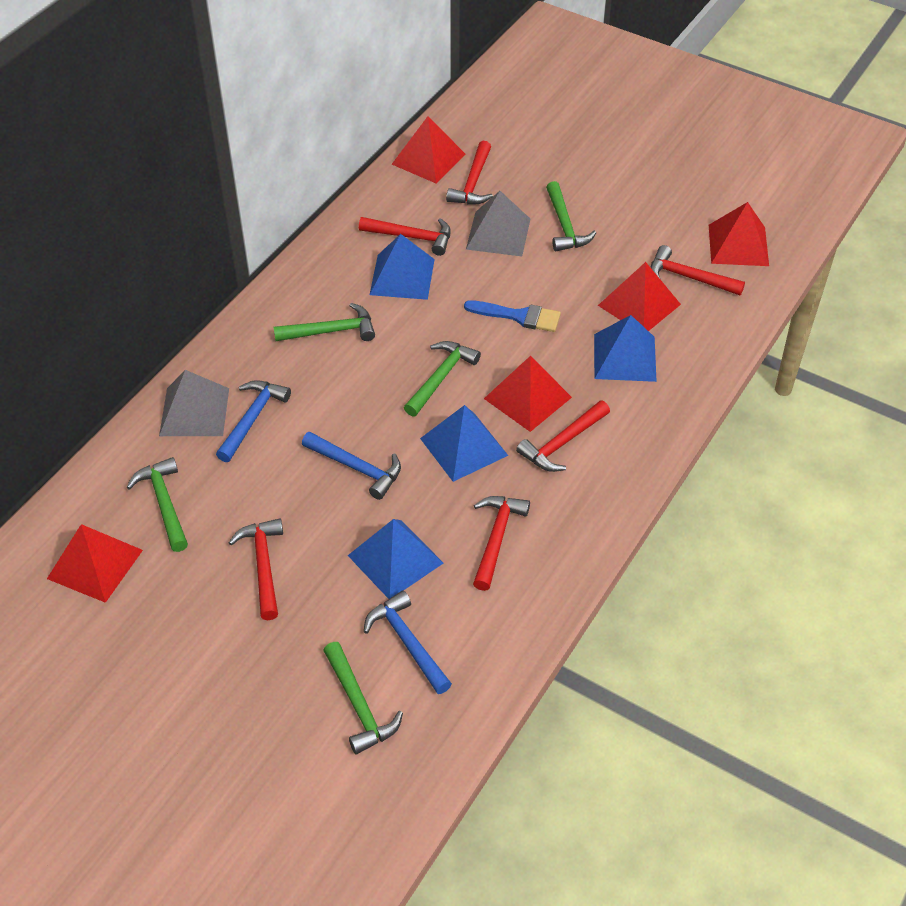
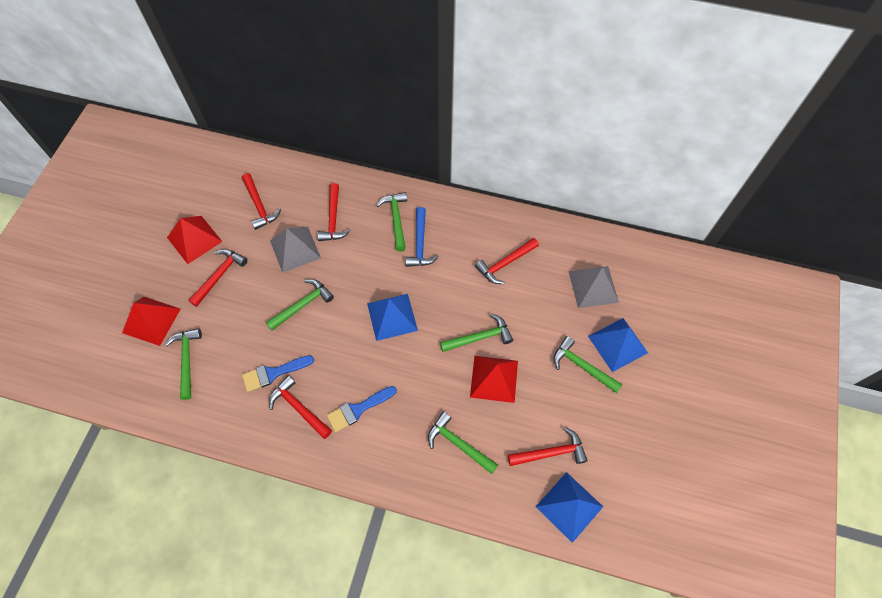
blue brush: 1 -> 2
blue hammer: 3 -> 1
blue pyramid: 4 -> 3
green hammer: 5 -> 6
red pyramid: 5 -> 3

